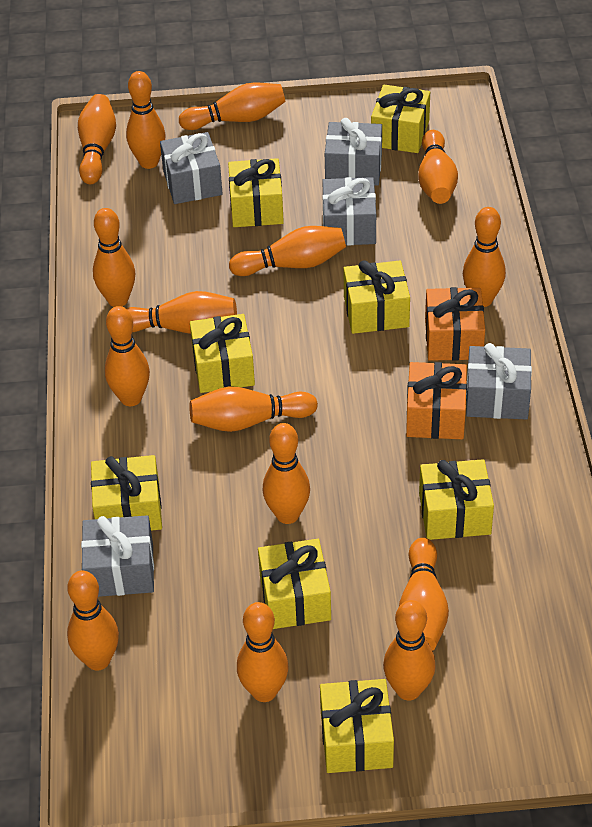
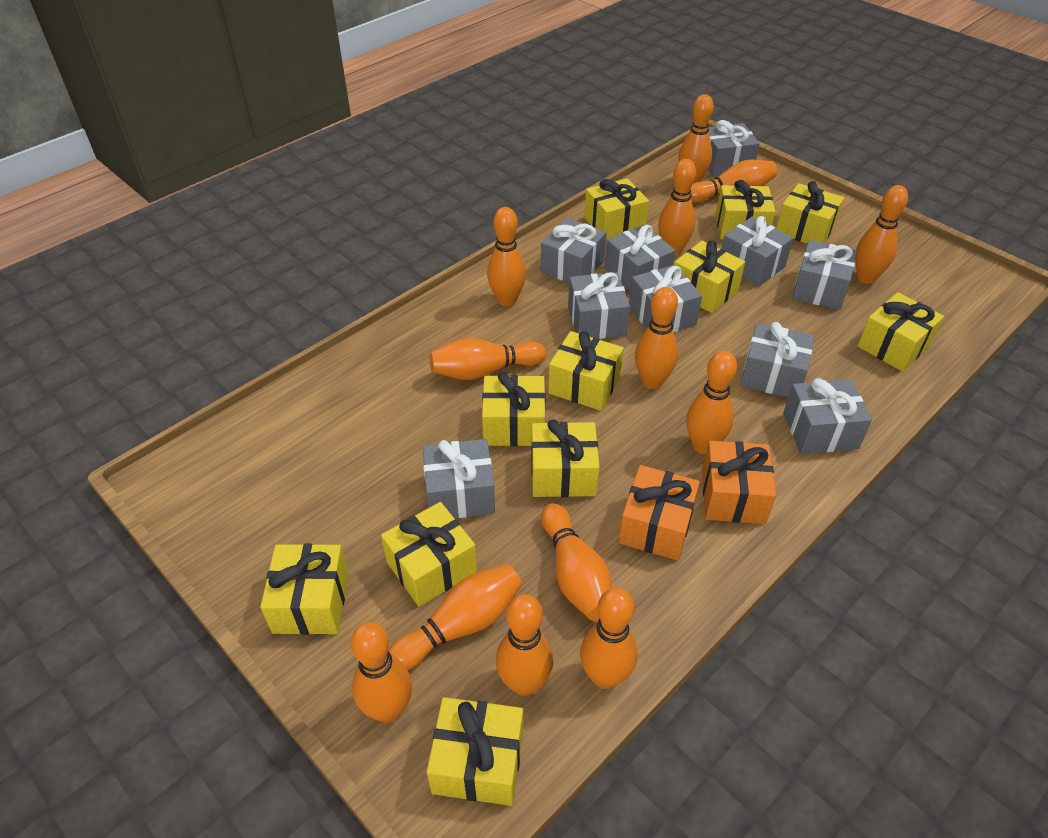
grey gift: 5 -> 10
orange bowling pin: 15 -> 13
yellow gift: 8 -> 11

